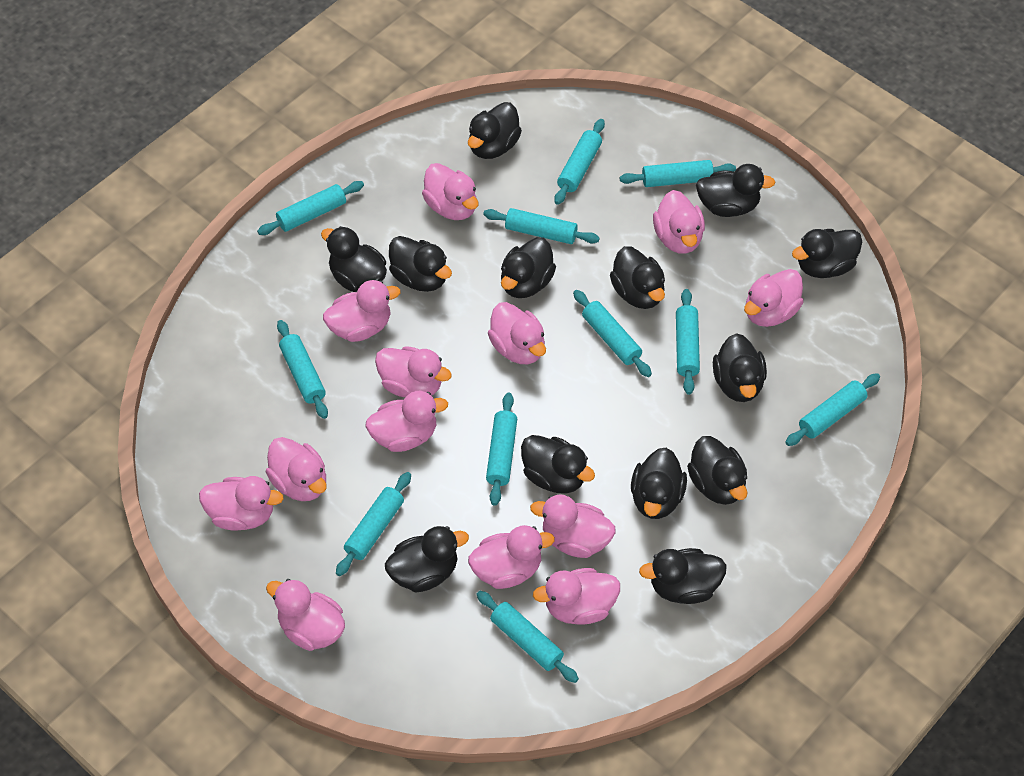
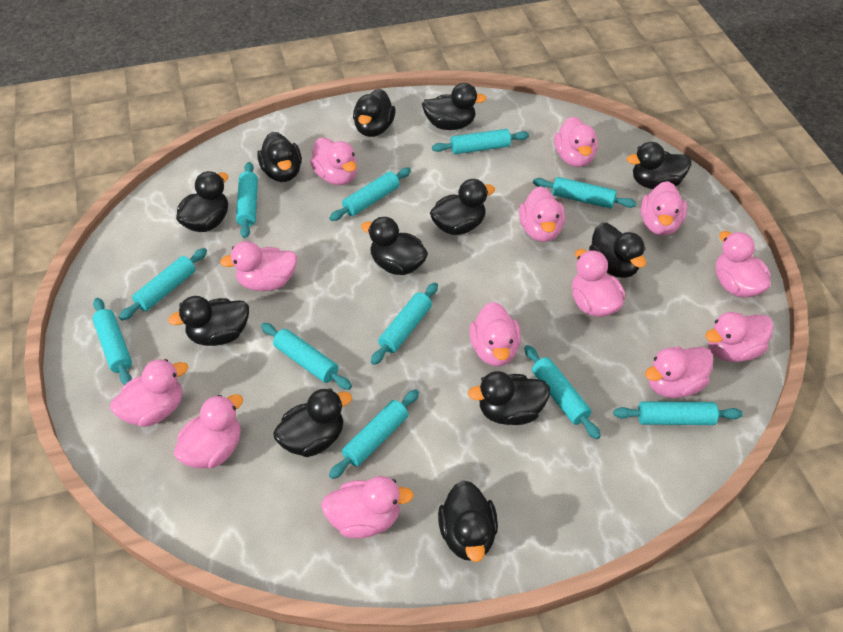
black duck: 13 -> 12

